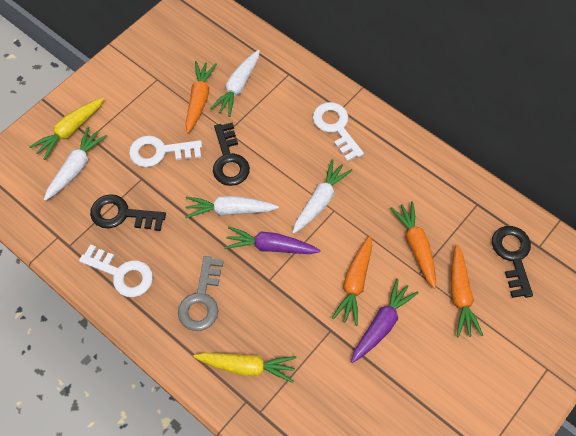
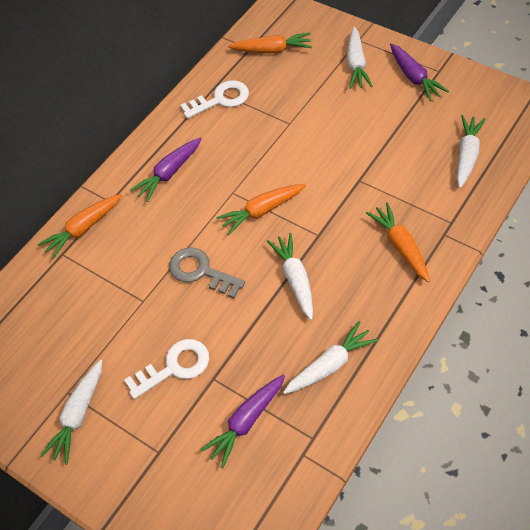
black key: 3 -> 0
purple carrot: 2 -> 3
white carrot: 4 -> 5
white key: 3 -> 2
yellow carrot: 2 -> 0

